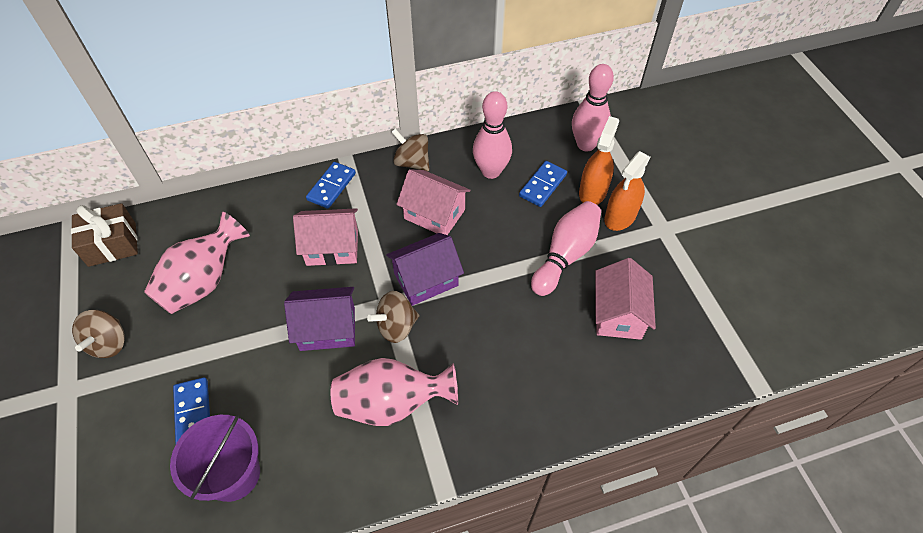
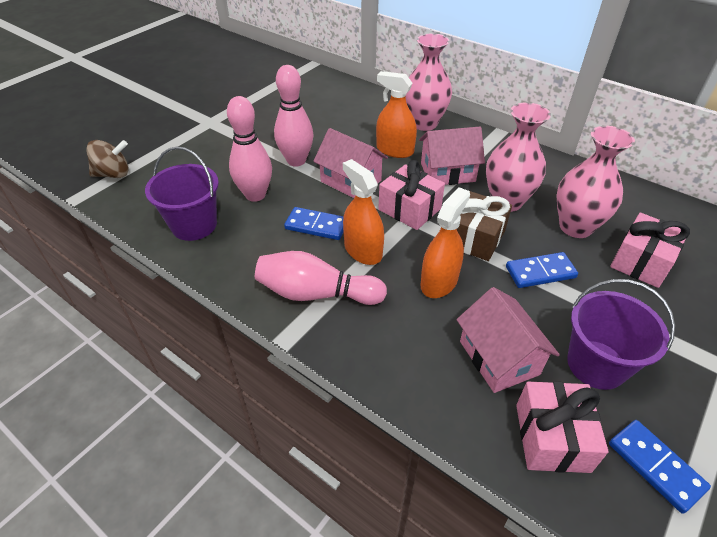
brown spinning top: 3 -> 1
orange spray bottle: 2 -> 3
pink gift: 0 -> 3
pink vase: 2 -> 3
purple bucket: 1 -> 2
purple house: 2 -> 0

